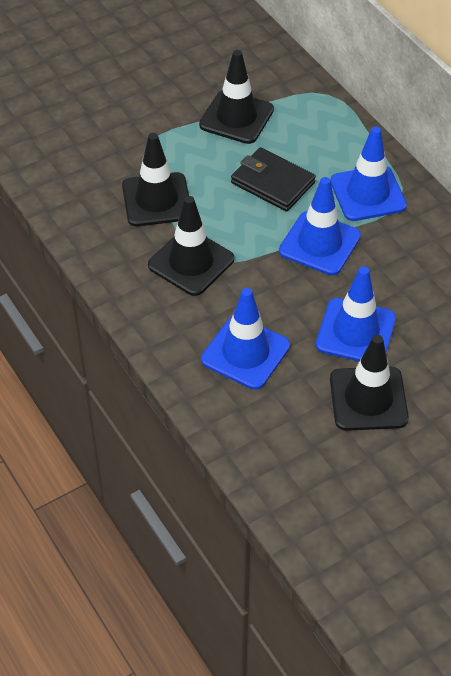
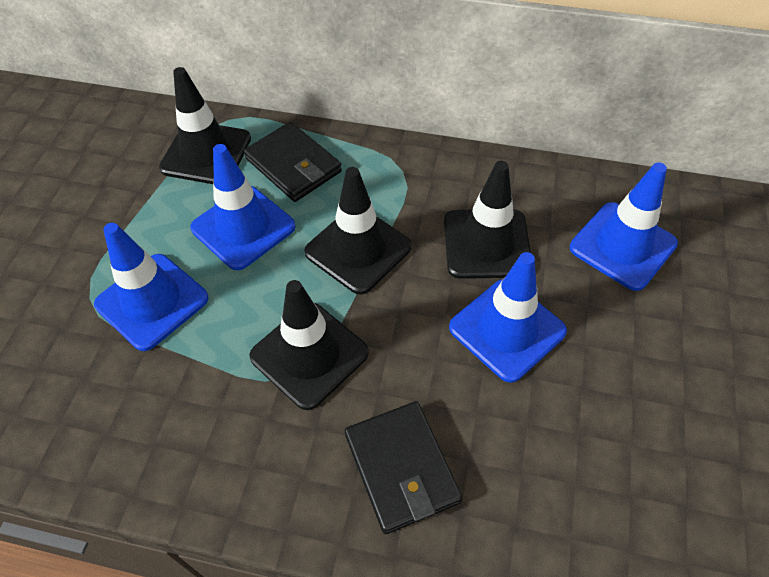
black wallet: 1 -> 2

